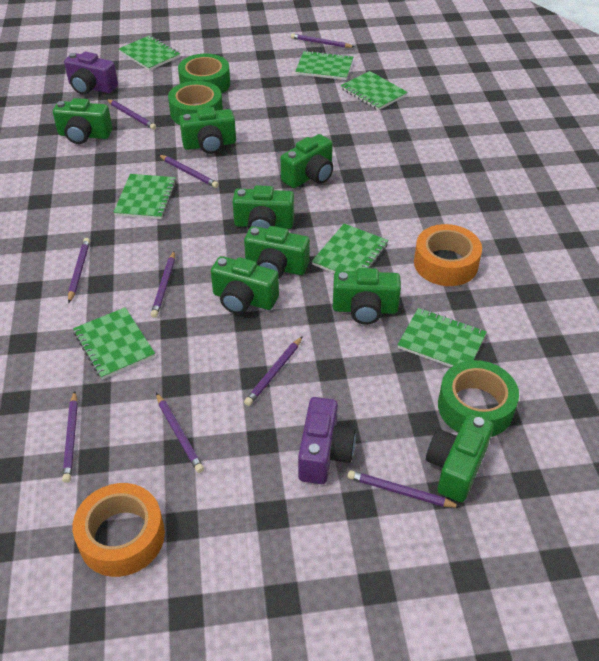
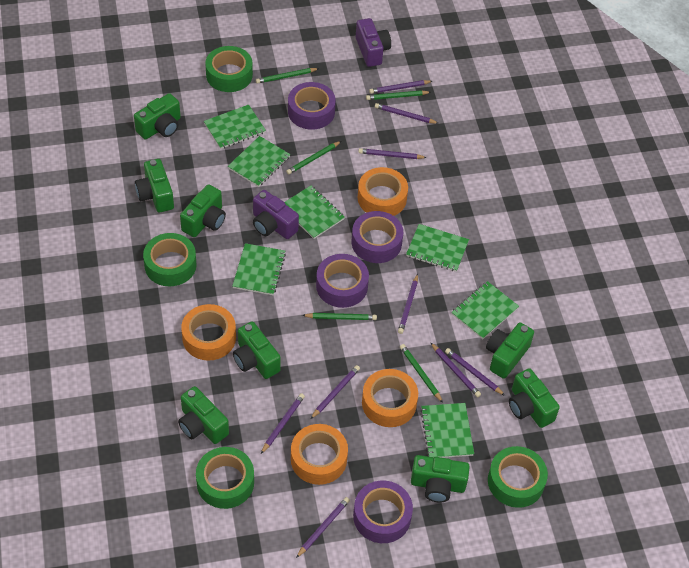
green pencil: 0 -> 5
green tape: 3 -> 4
orange tape: 2 -> 4
purple tape: 0 -> 4

